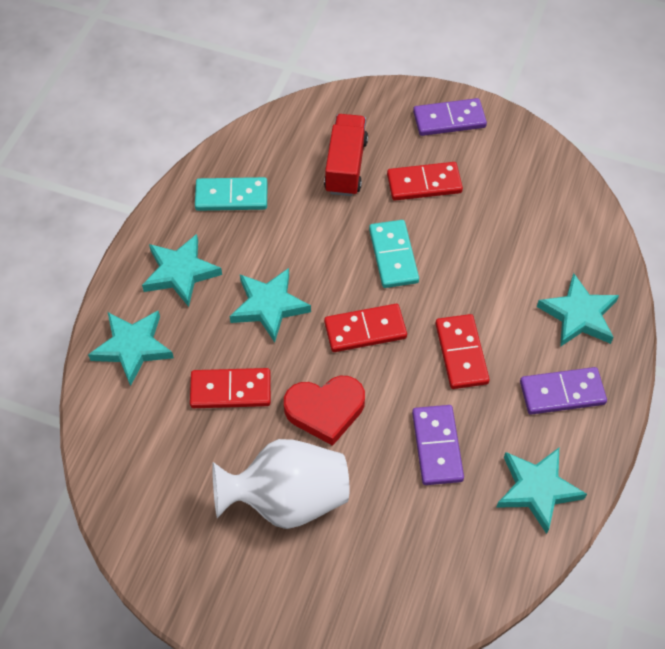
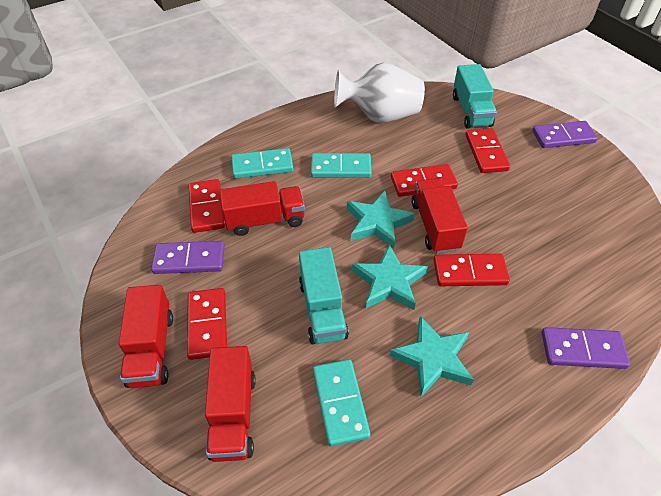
red domino: 4 -> 5
red heart: 1 -> 0
red truck: 1 -> 4
turquoise domino: 2 -> 3
turquoise star: 5 -> 3
turquoise truck: 0 -> 2

